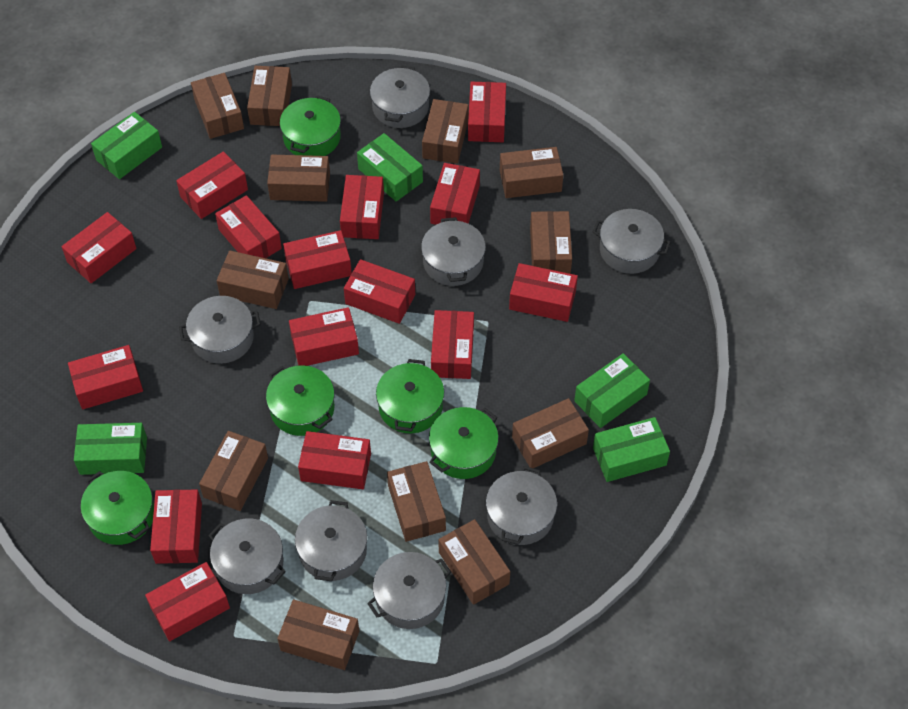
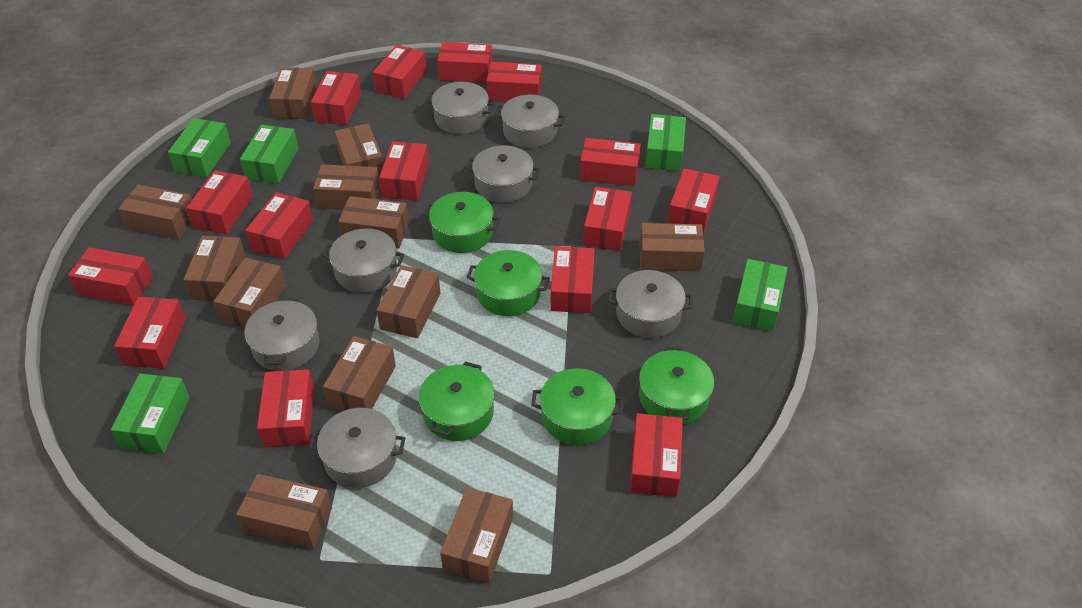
grey pot: 8 -> 7

